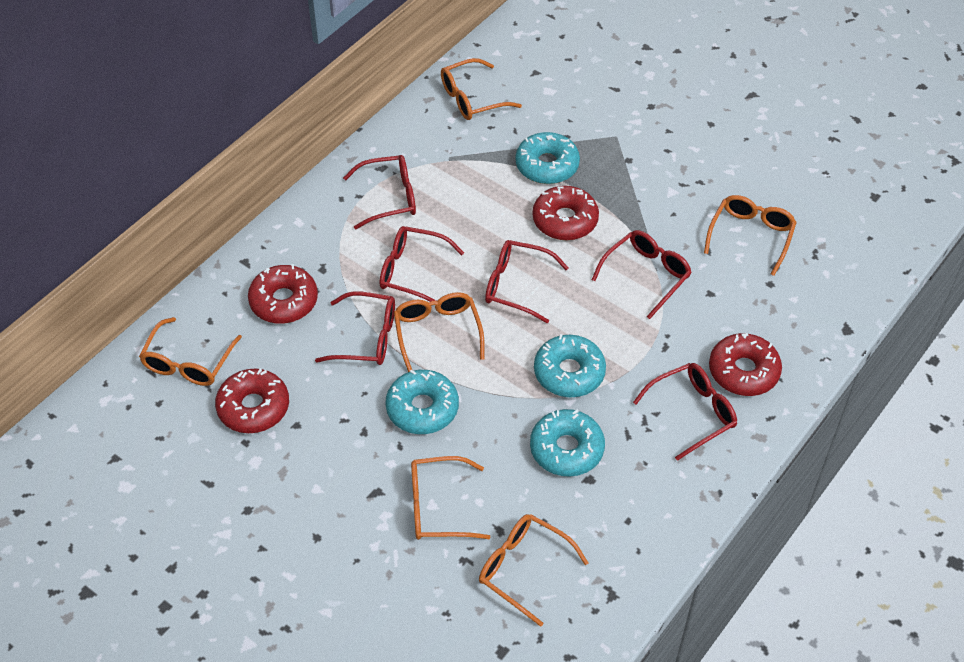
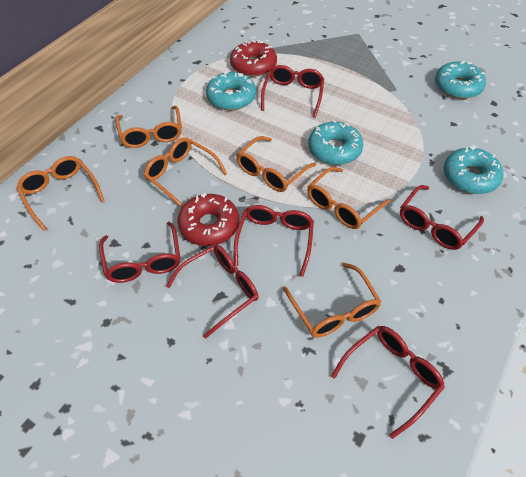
red donut: 4 -> 2

